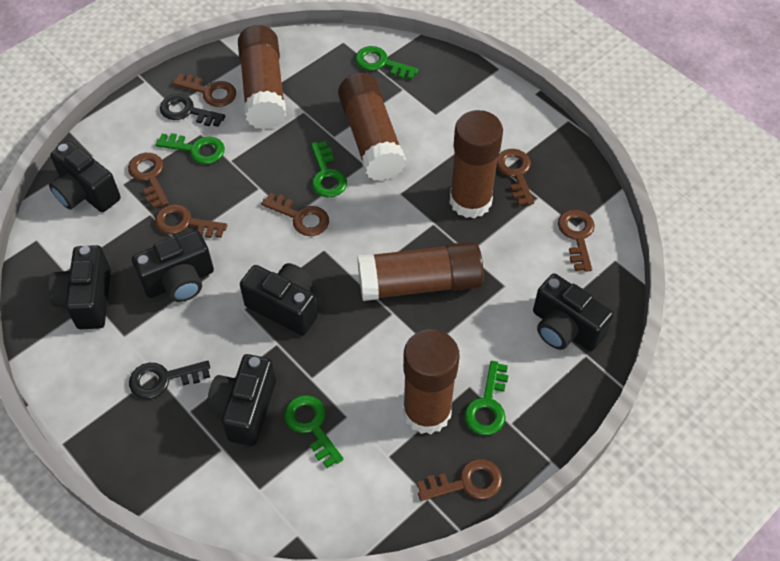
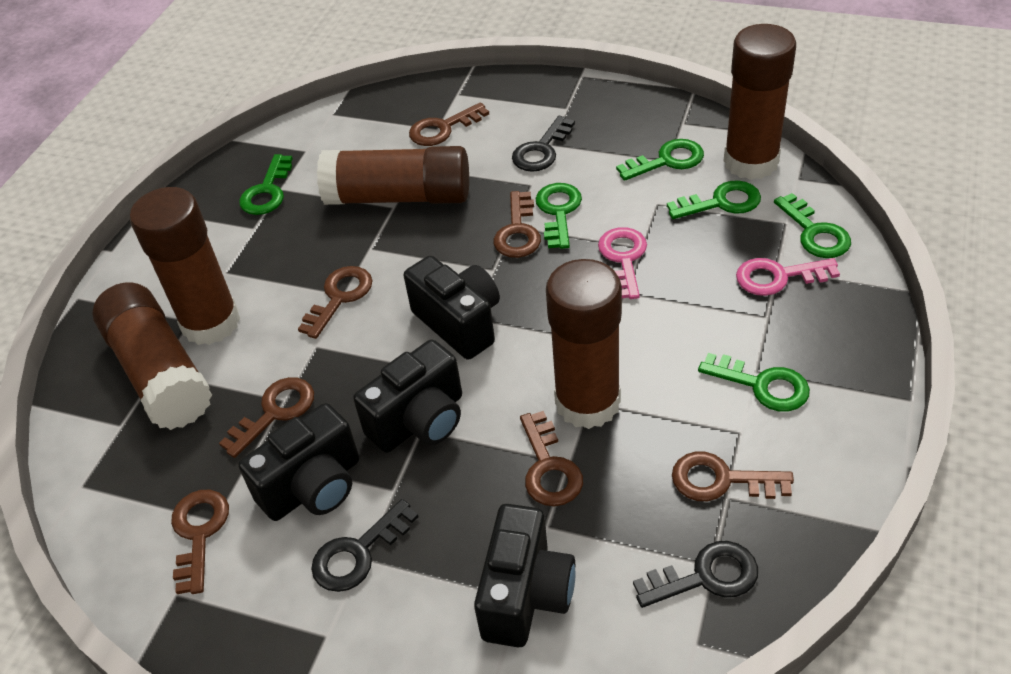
black camera: 6 -> 4
black key: 2 -> 3
green key: 5 -> 6
pink key: 0 -> 2

